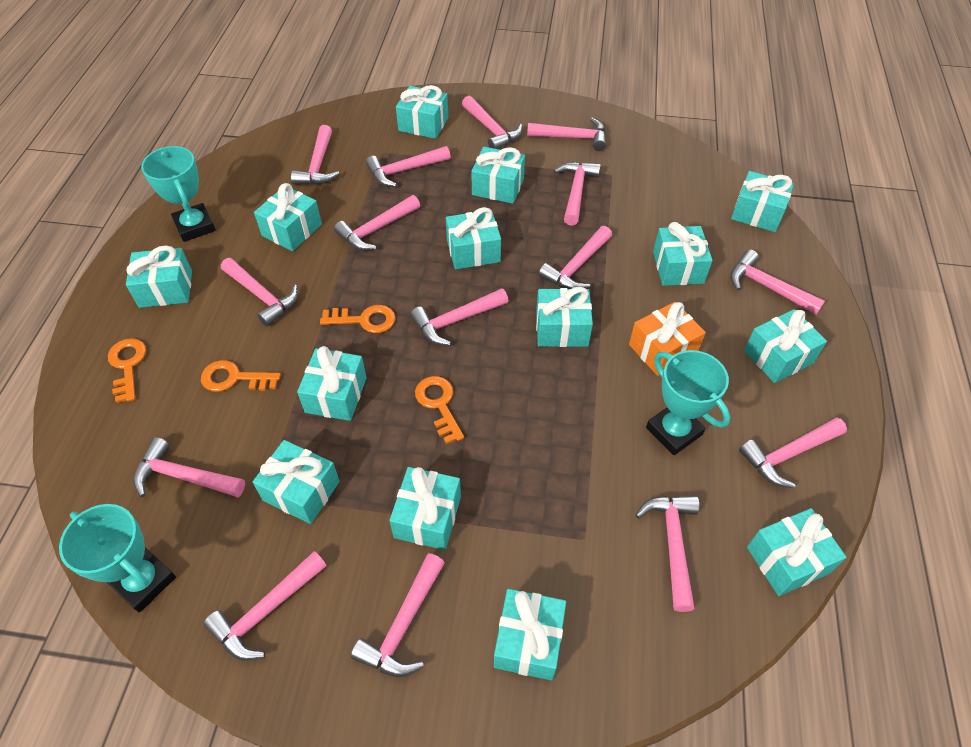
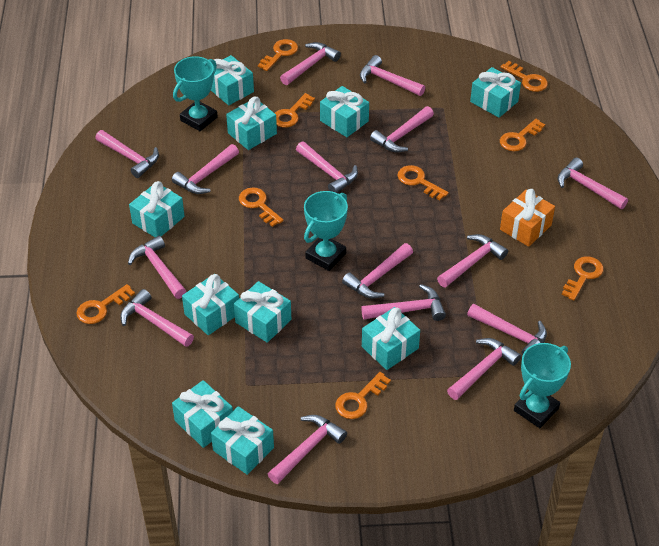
orange key: 4 -> 9
turquoise gift: 14 -> 10

